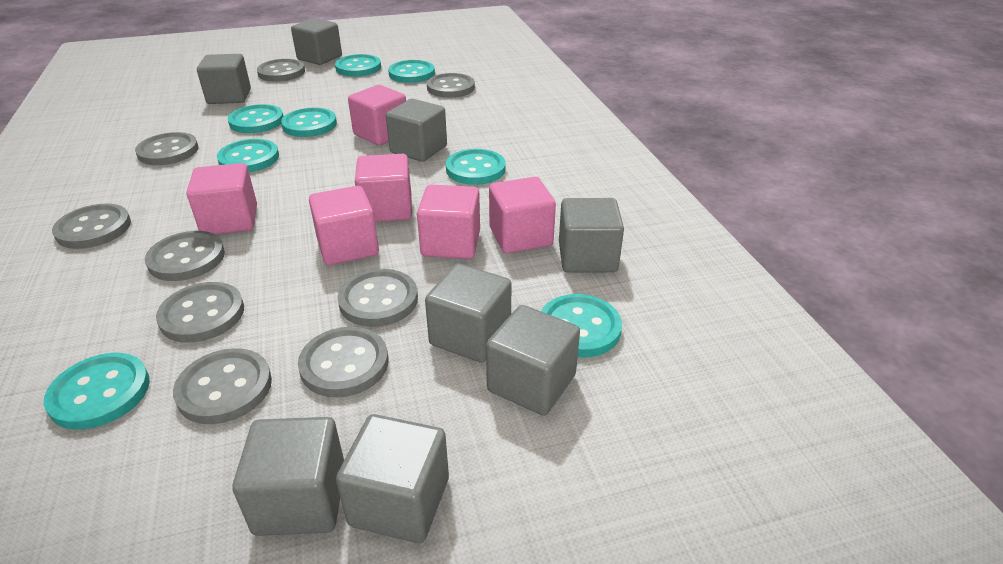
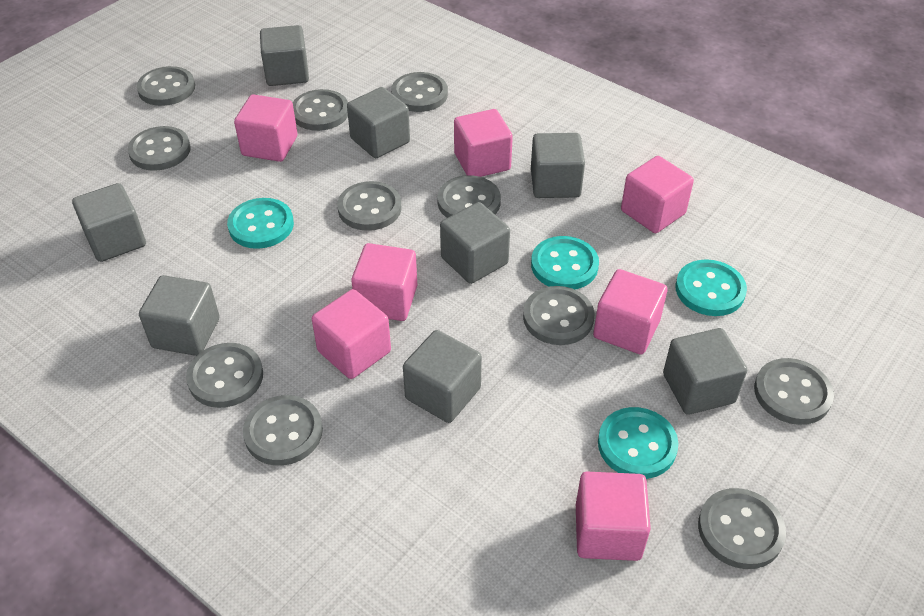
grey button: 9 -> 11
pink cube: 6 -> 7
turquoise button: 8 -> 4

